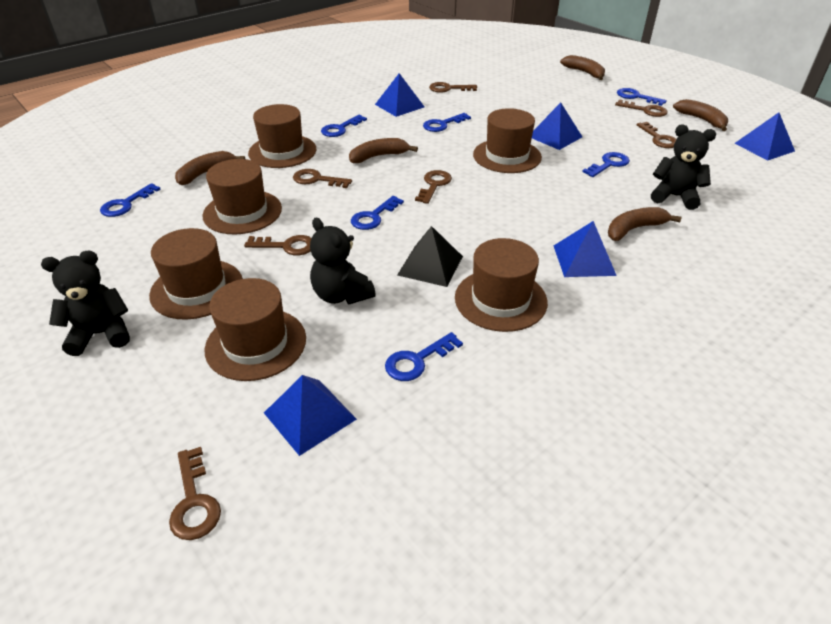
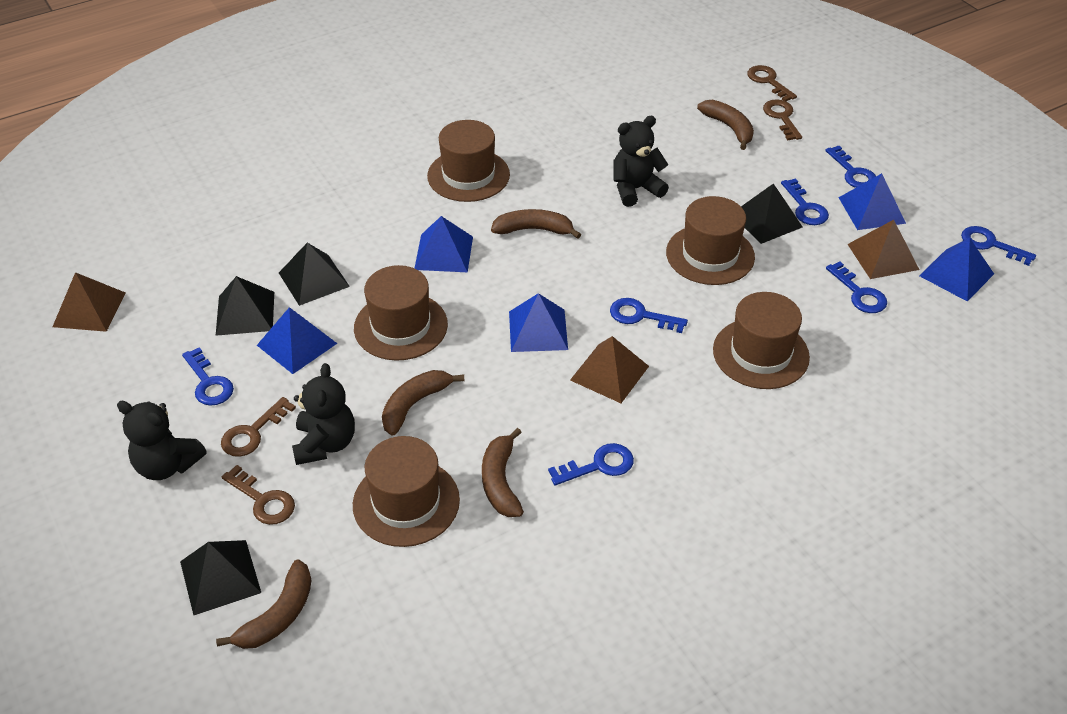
black pyramid: 1 -> 4
brown hat: 6 -> 5
brown key: 7 -> 4
brown pyramid: 0 -> 3

